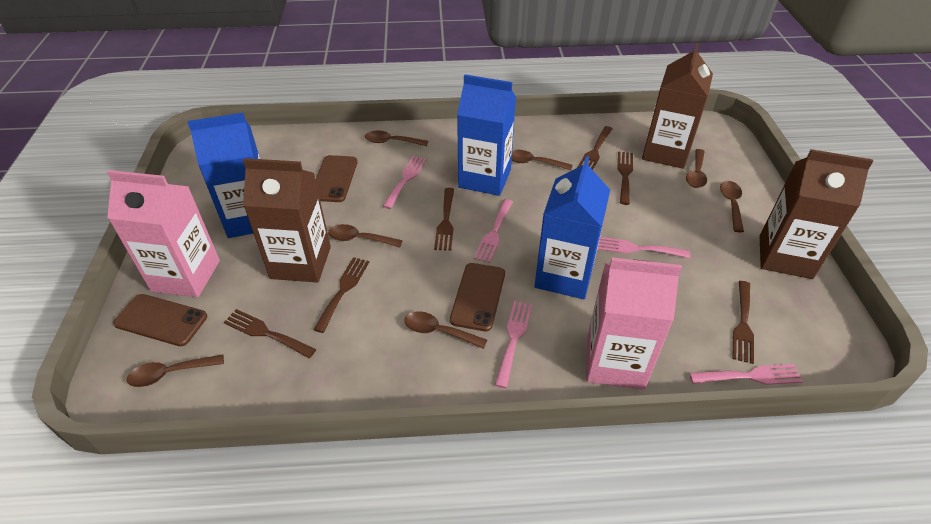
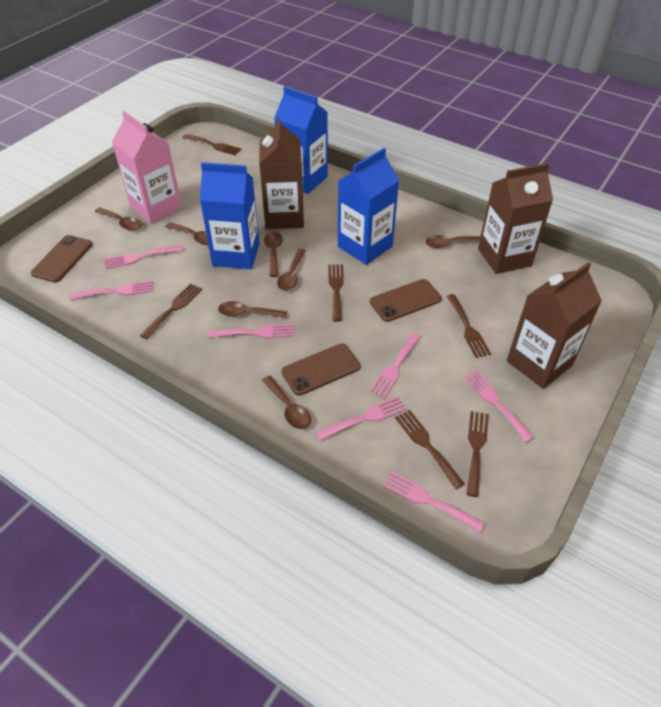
pink carton: 2 -> 1
pink fork: 5 -> 7

